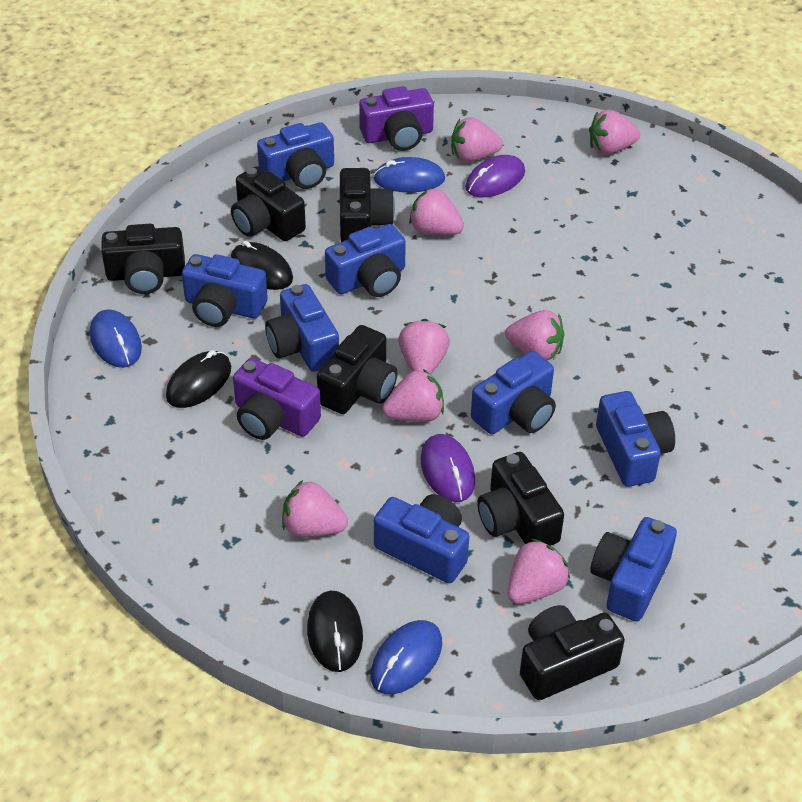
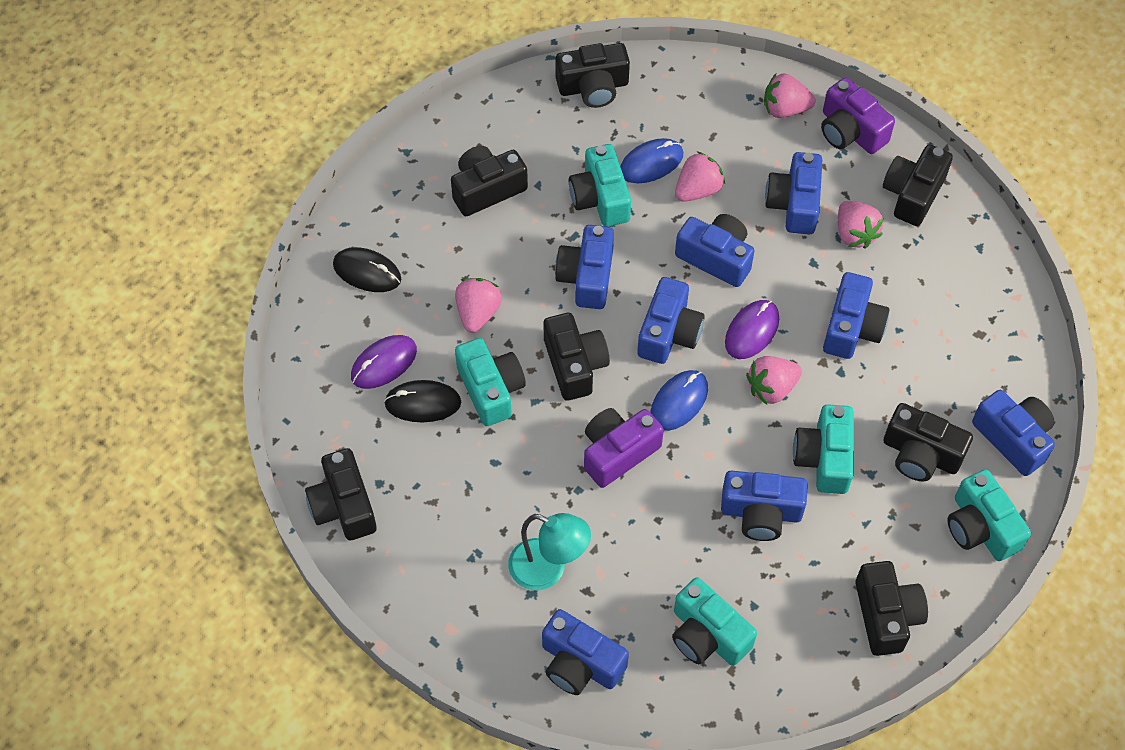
black camera: 6 -> 7
black mouse: 3 -> 2
blue mouse: 3 -> 2
pink strawberry: 8 -> 5
turquoise camera: 0 -> 5
turquoise lamp: 0 -> 1

